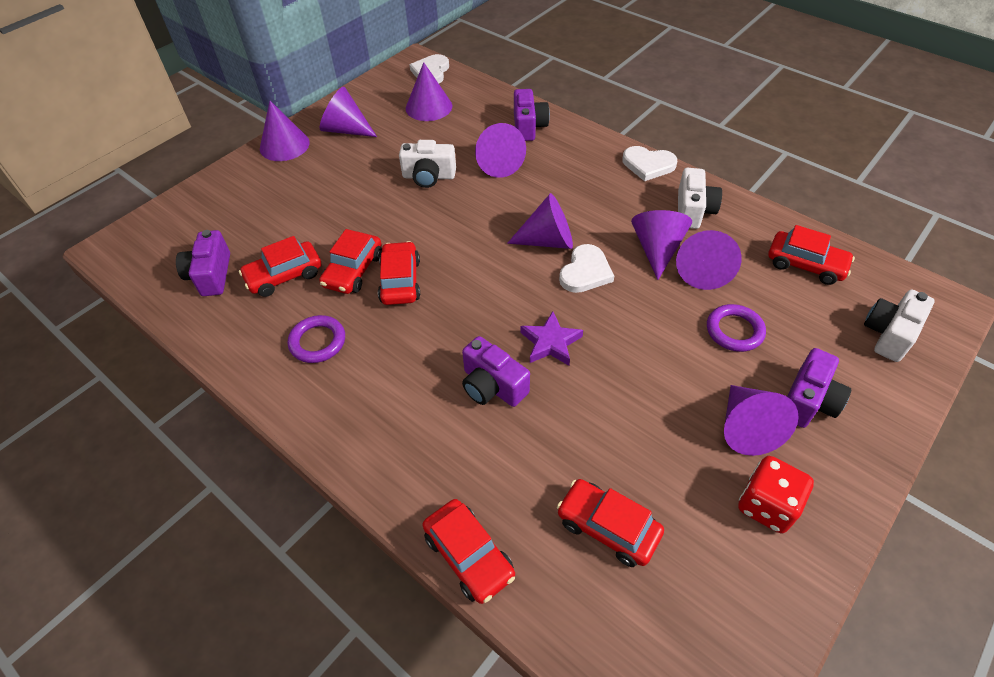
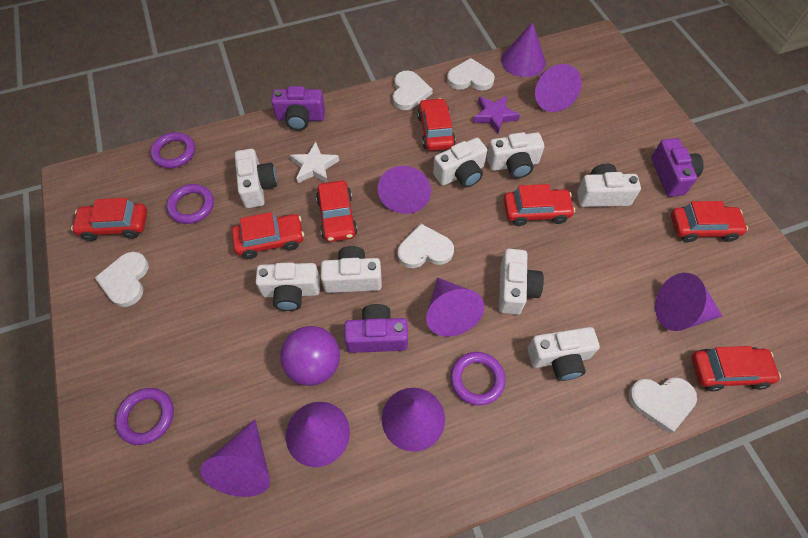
purple ball: 0 -> 1
purple camera: 4 -> 3
purple ring: 2 -> 4
red car: 6 -> 7
red dice: 1 -> 0
white camera: 3 -> 8
white heart: 3 -> 5
white star: 0 -> 1

